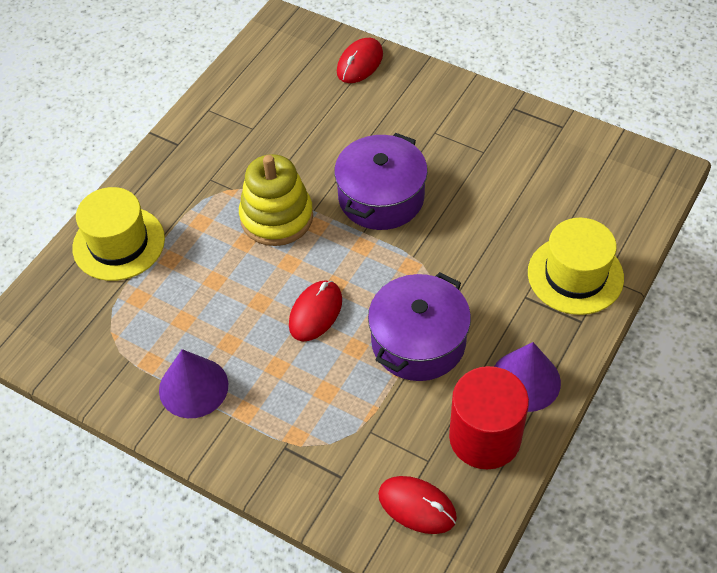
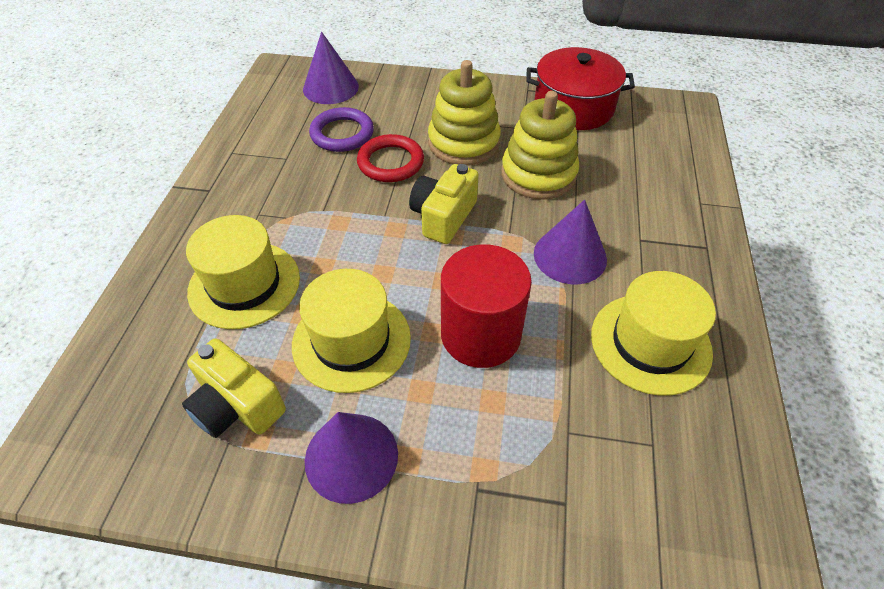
purple cone: 2 -> 3
purple pot: 2 -> 0
purple ring: 0 -> 1
red mouse: 3 -> 0
red pot: 0 -> 1
red ring: 0 -> 1
yellow camera: 0 -> 2
yellow hat: 2 -> 3
yellow stacking toy: 1 -> 2

